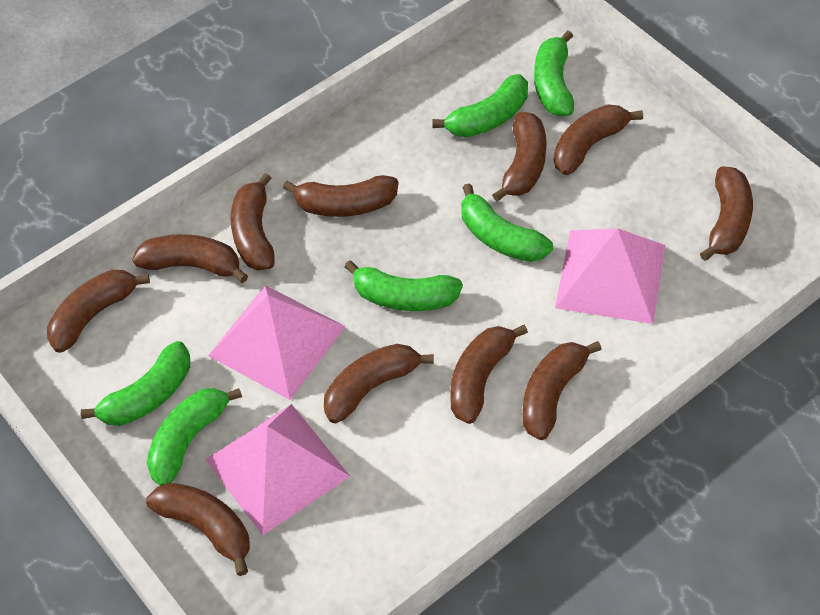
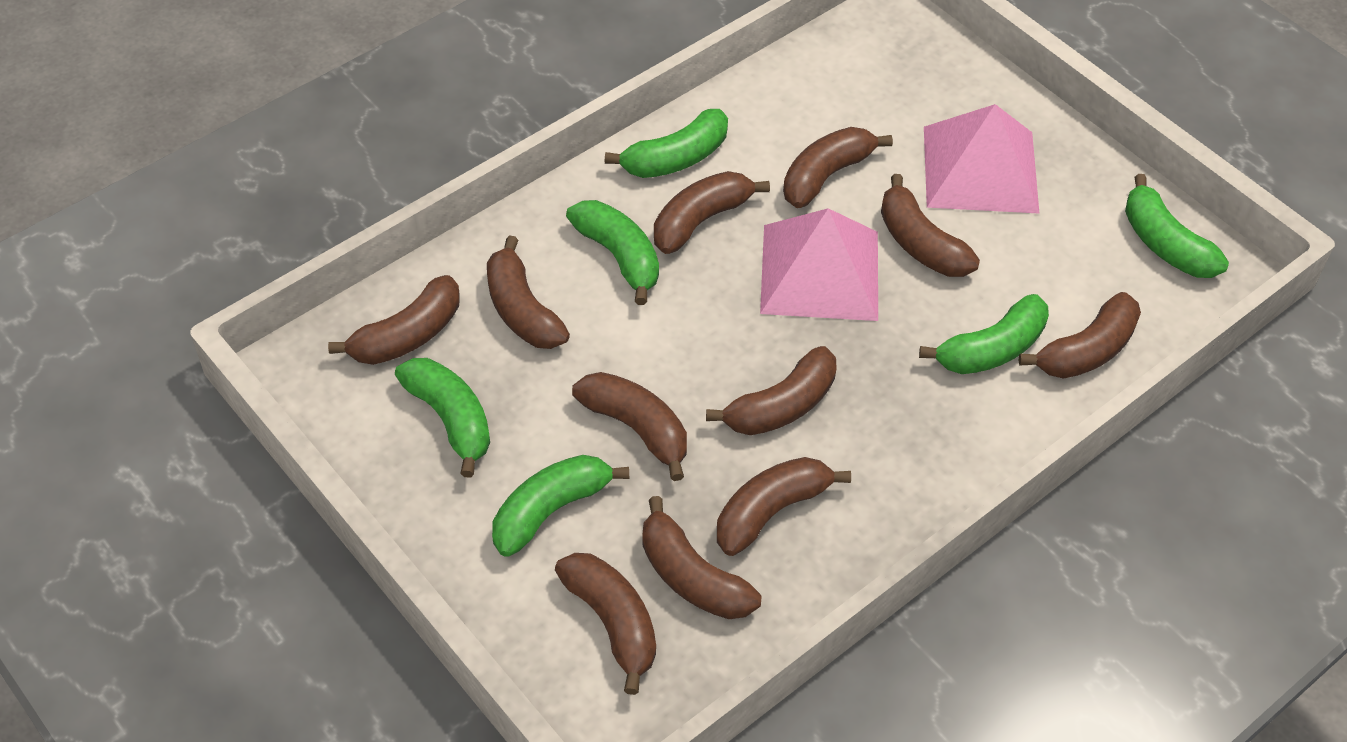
pink pyramid: 3 -> 2

